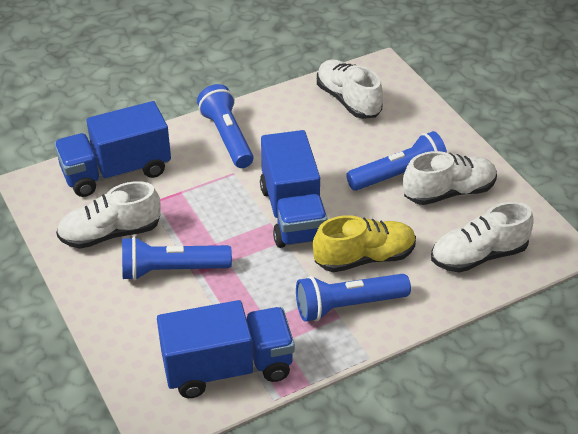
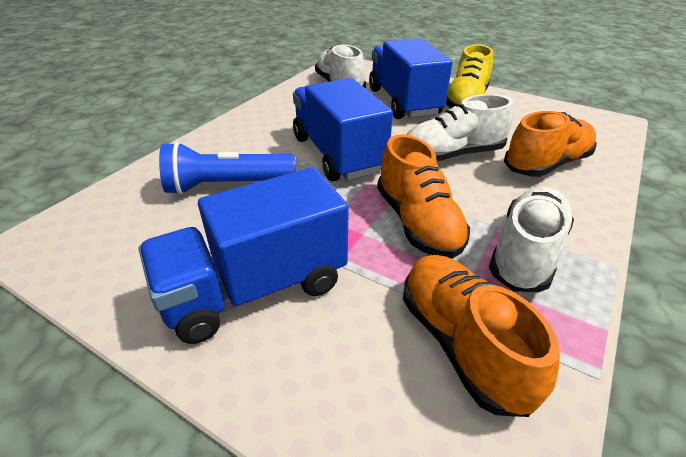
blue flashlight: 4 -> 1
orange shoe: 0 -> 3
white shoe: 4 -> 3

